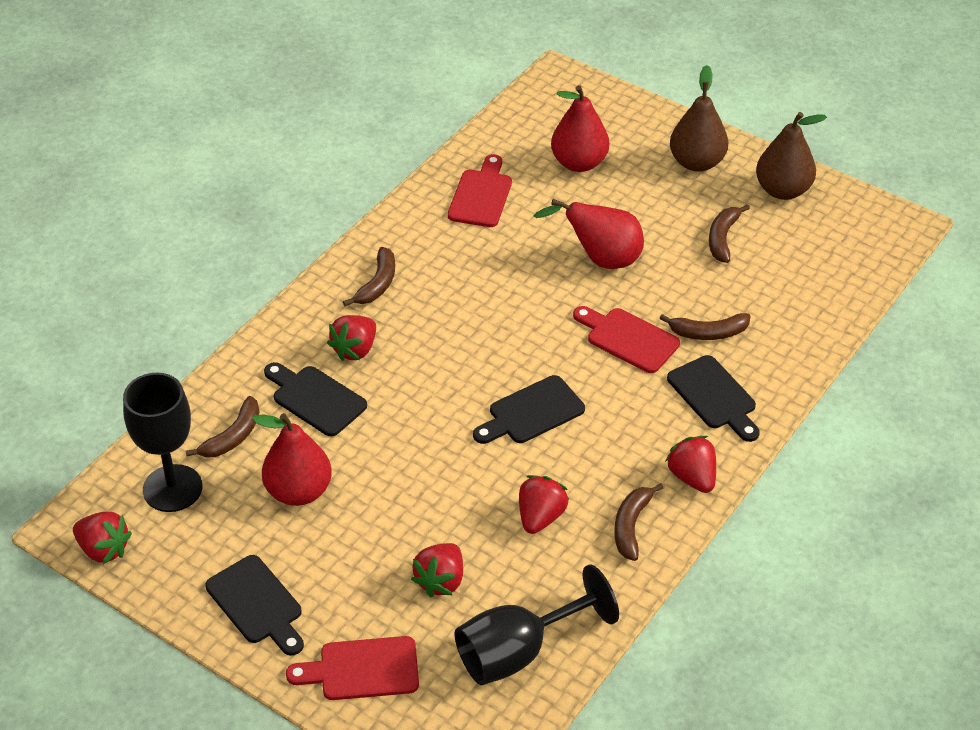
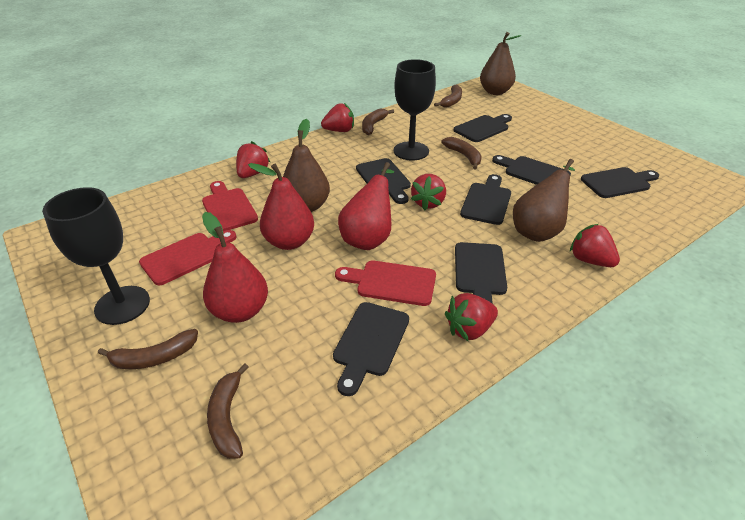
black cutting board: 4 -> 7
brown pear: 2 -> 3

